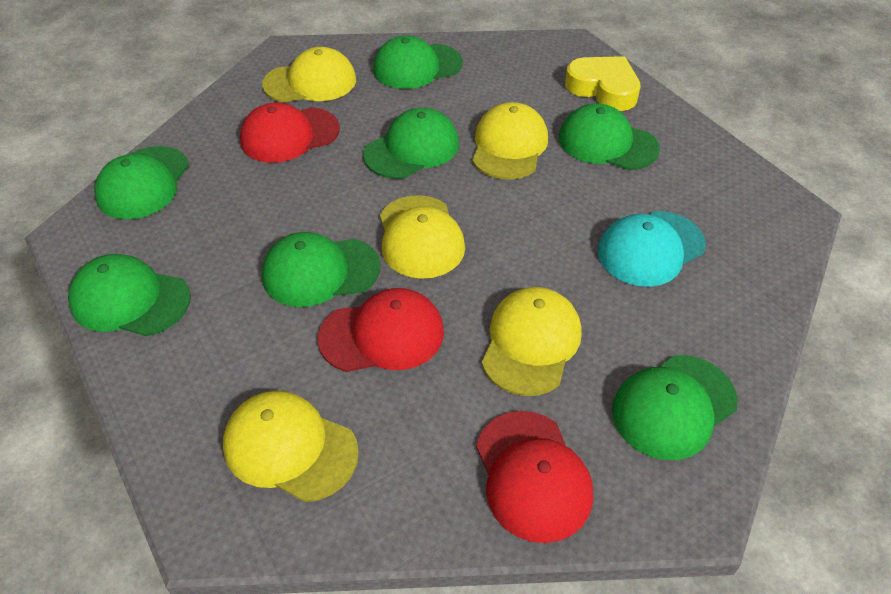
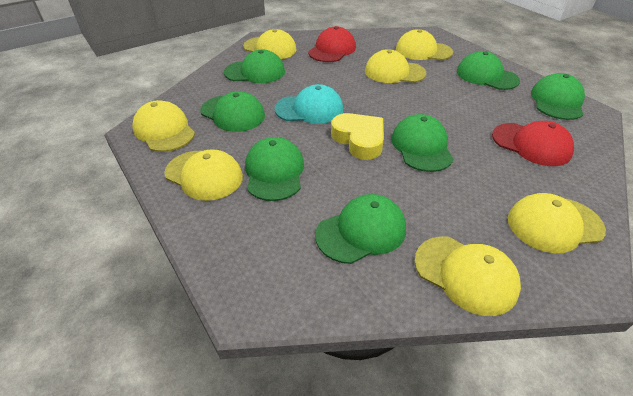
red cap: 3 -> 2
yellow cap: 5 -> 7

